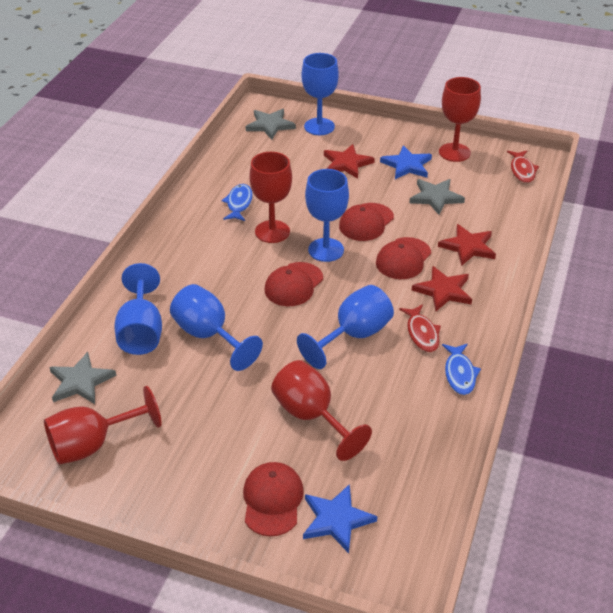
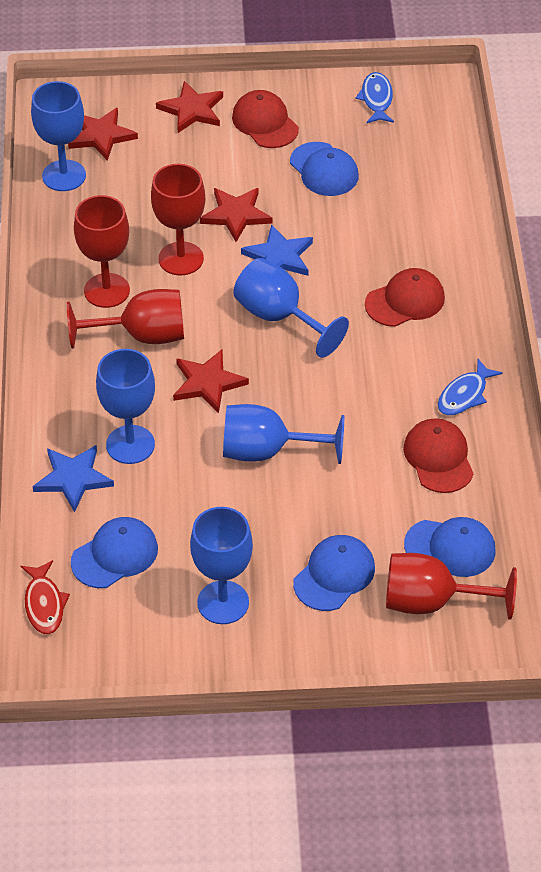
blue cap: 0 -> 4
grey star: 3 -> 0
red cap: 4 -> 3
red fish: 2 -> 1
red star: 3 -> 4

